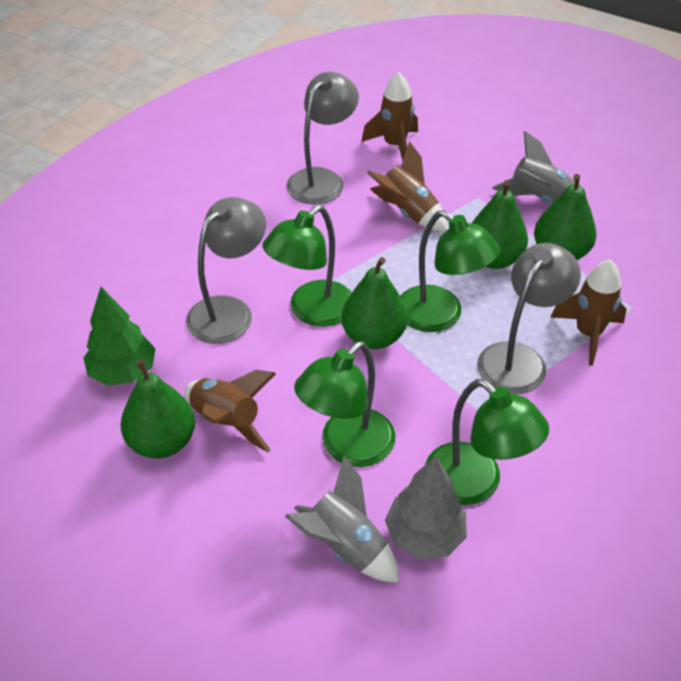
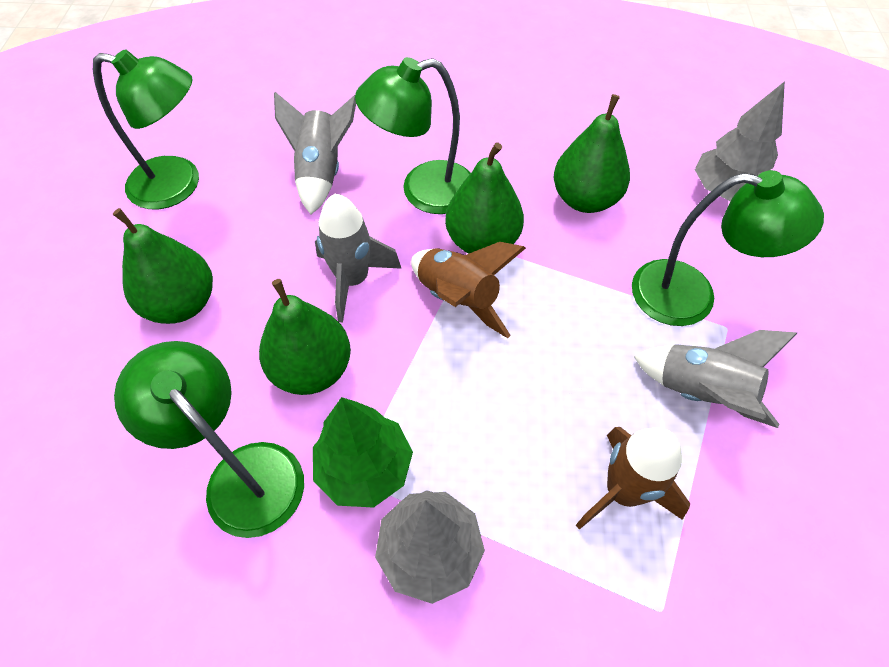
brown rocket: 4 -> 2
grey lamp: 3 -> 0
grey rocket: 2 -> 3
grey tree: 1 -> 2

